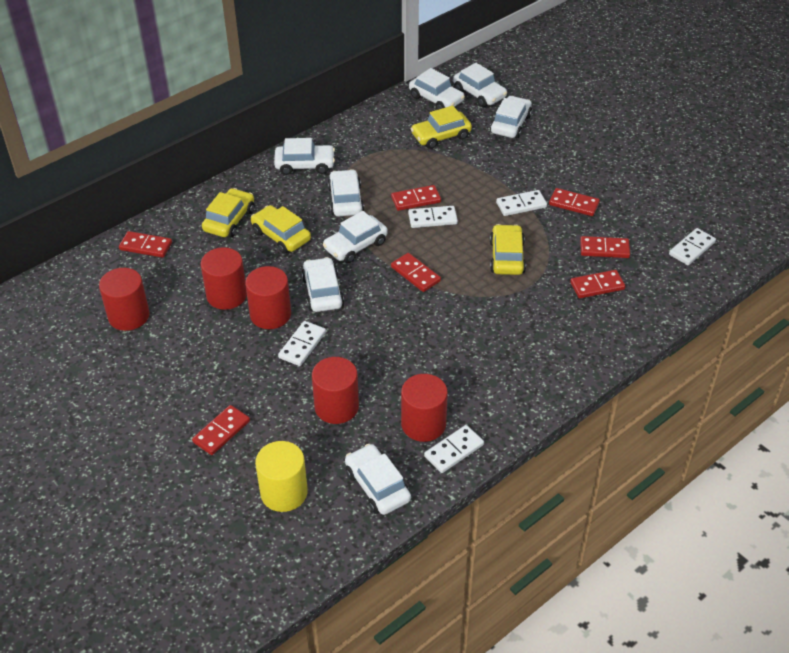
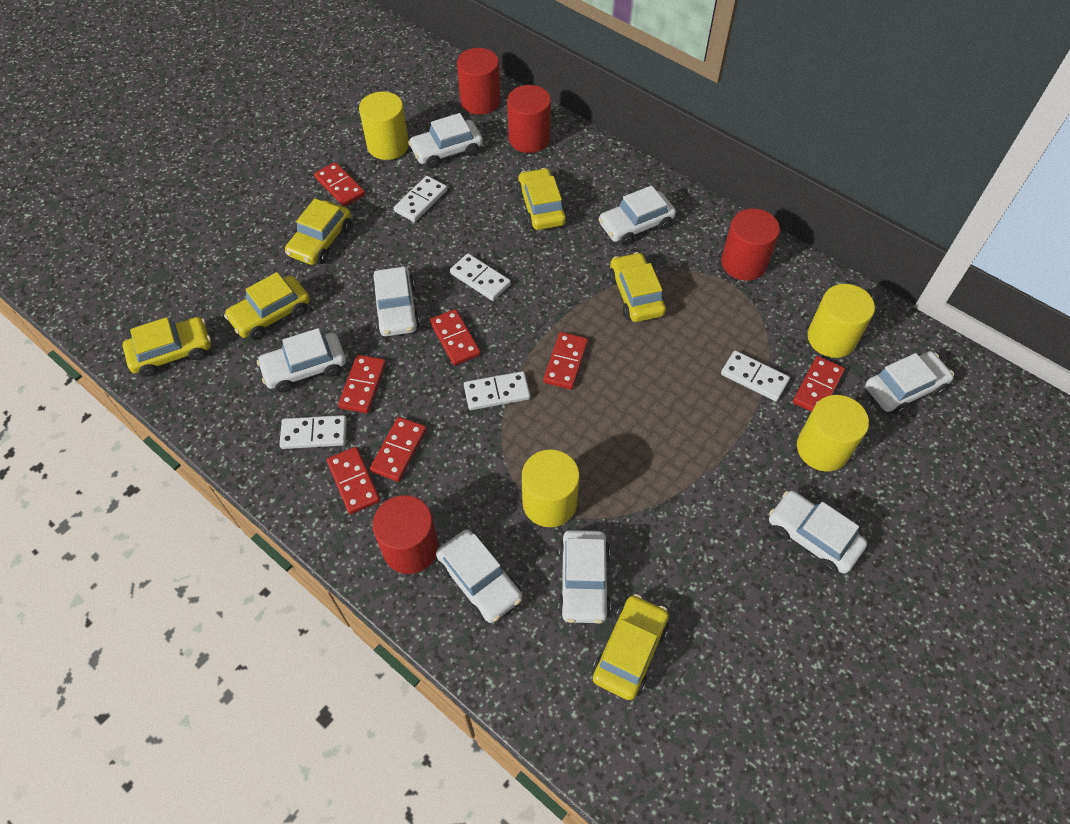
red cylinder: 5 -> 4
yellow car: 4 -> 6
yellow cylinder: 1 -> 4

